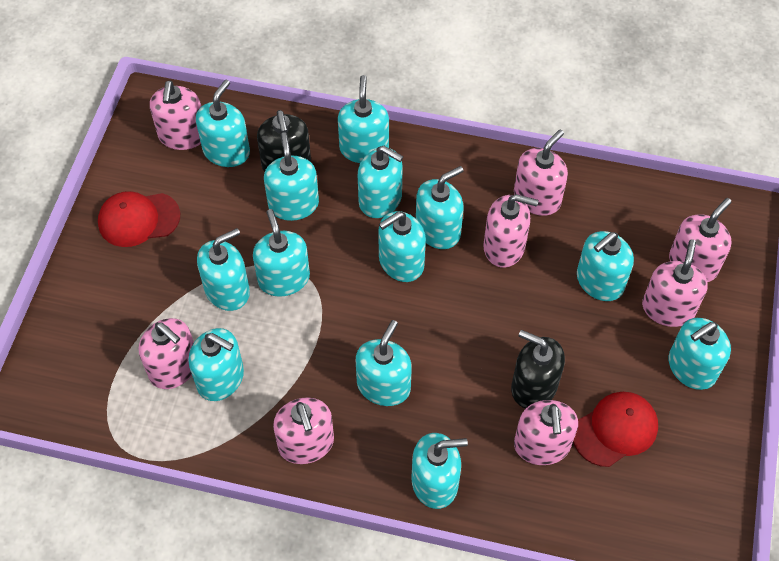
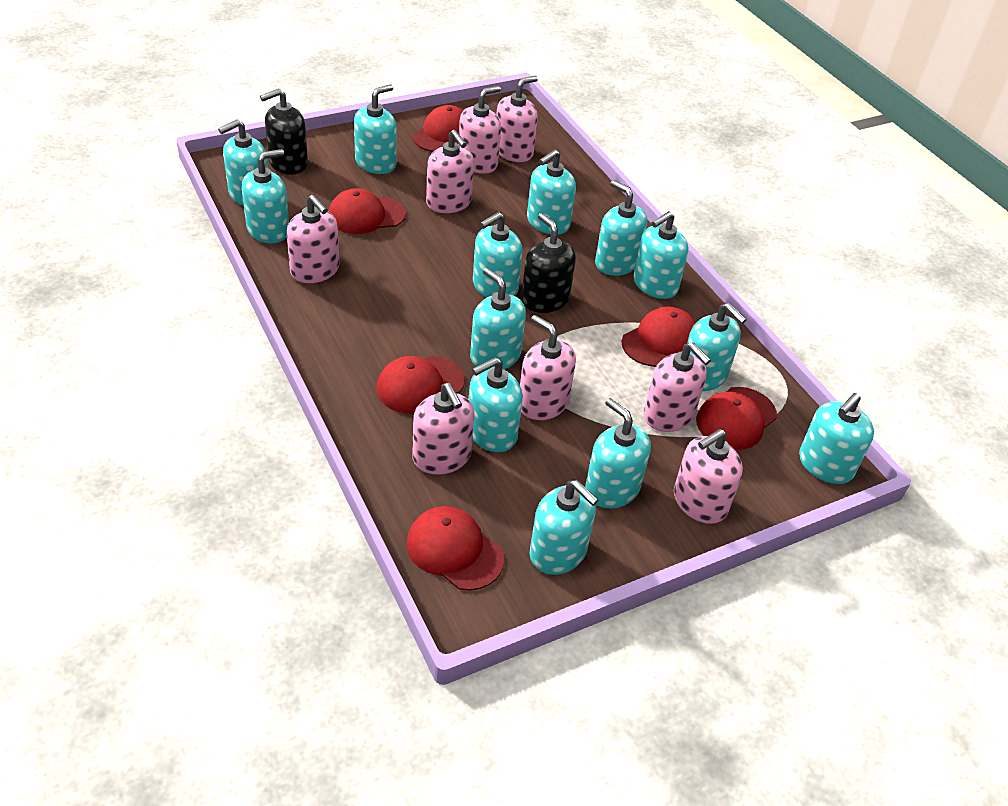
red cap: 2 -> 6

